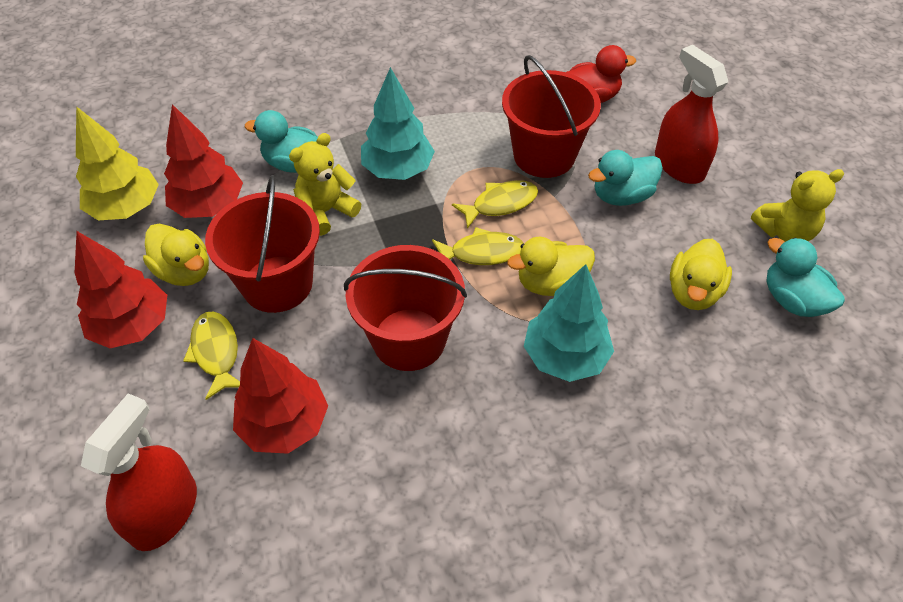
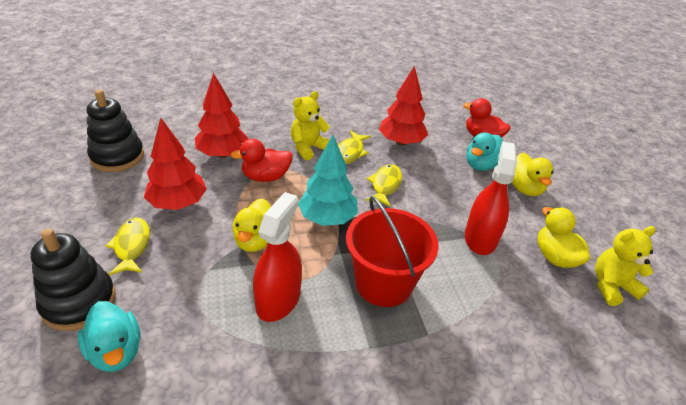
black stacking toy: 0 -> 2
red bucket: 3 -> 1
red duck: 1 -> 2
turquoise duck: 3 -> 2
turquoise tree: 2 -> 1
yellow tree: 1 -> 0

